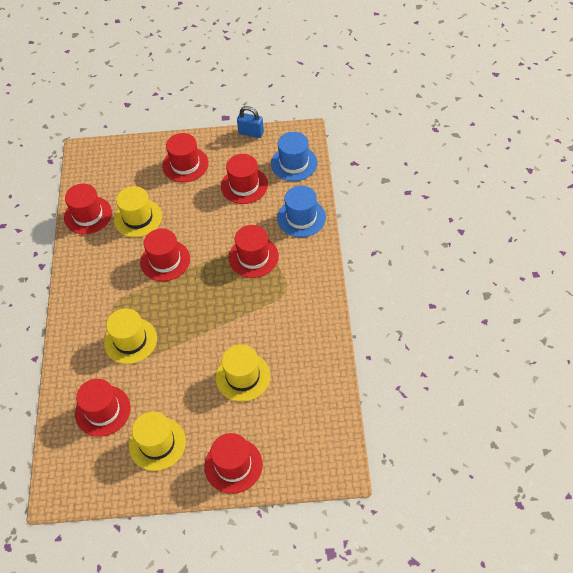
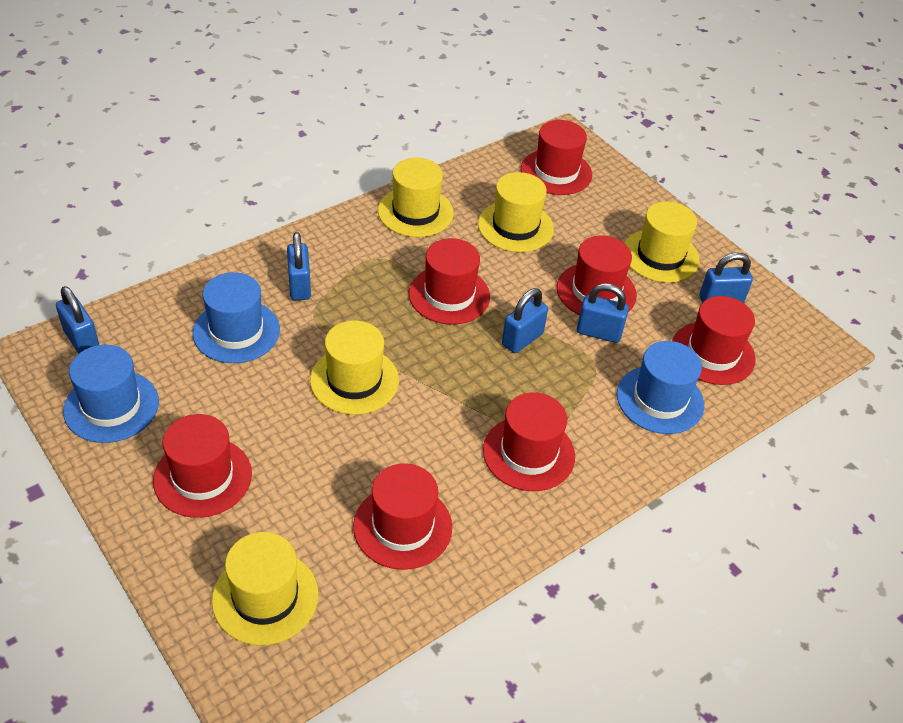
blue hat: 2 -> 3
blue padlock: 1 -> 5
yellow hat: 4 -> 5

